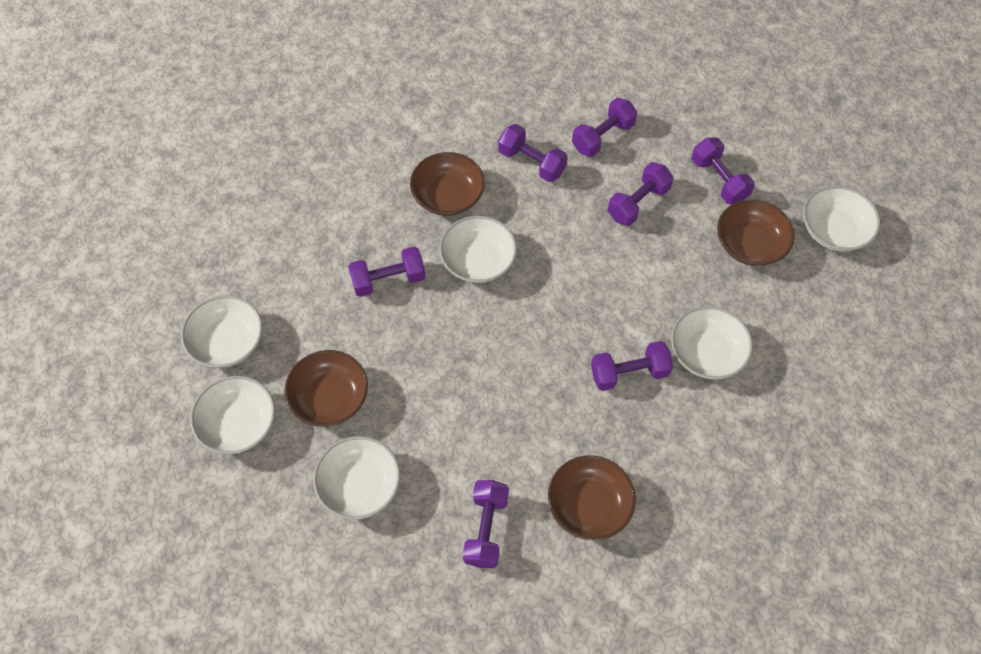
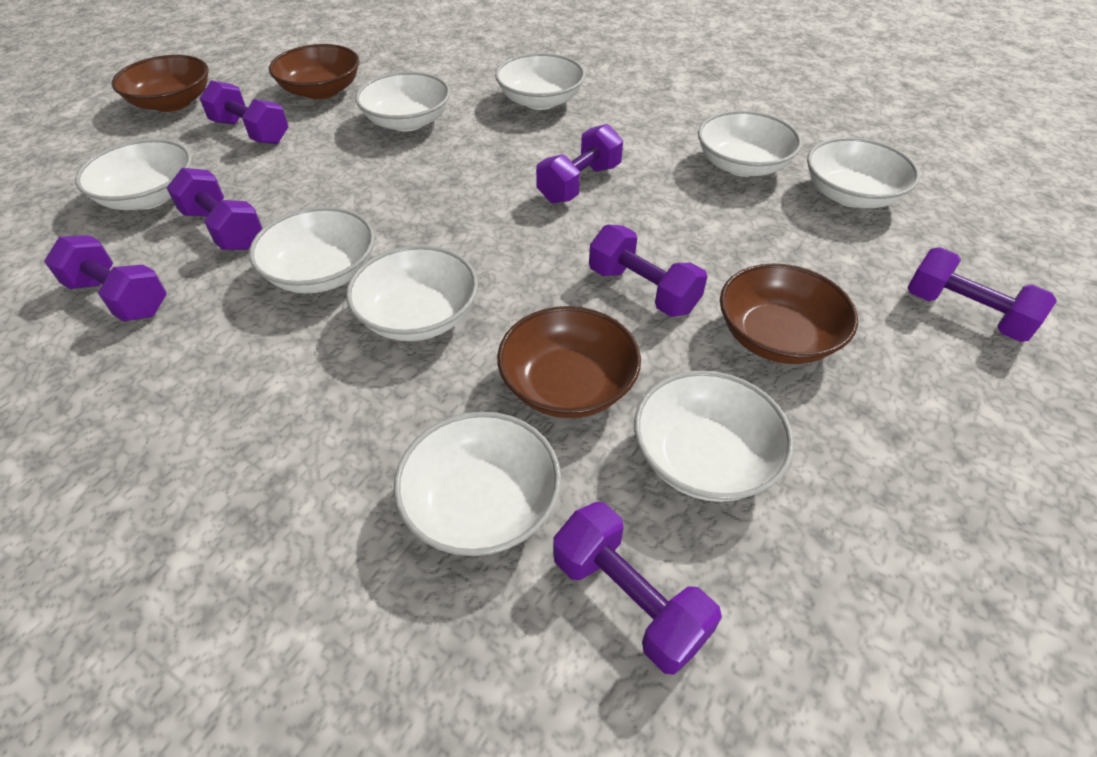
white bowl: 6 -> 9

